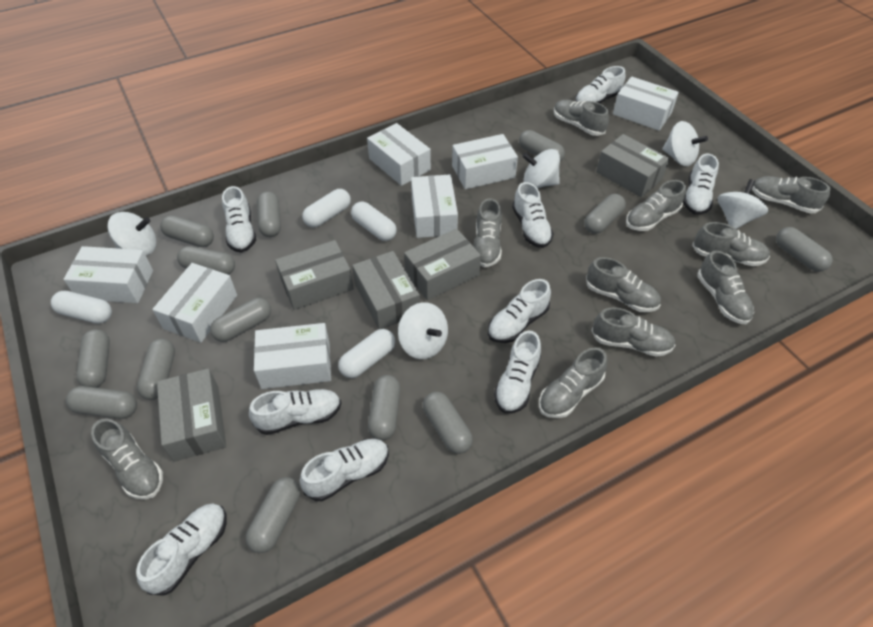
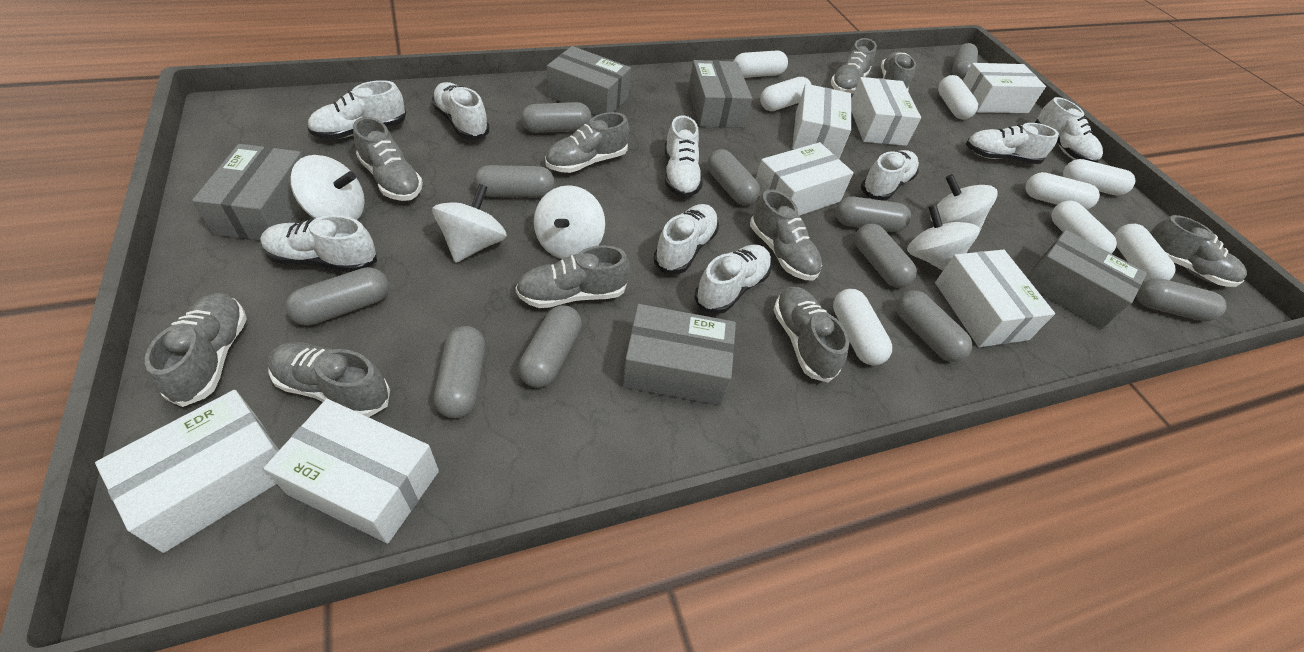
grey capsule: 13 -> 11
white capsule: 4 -> 8

